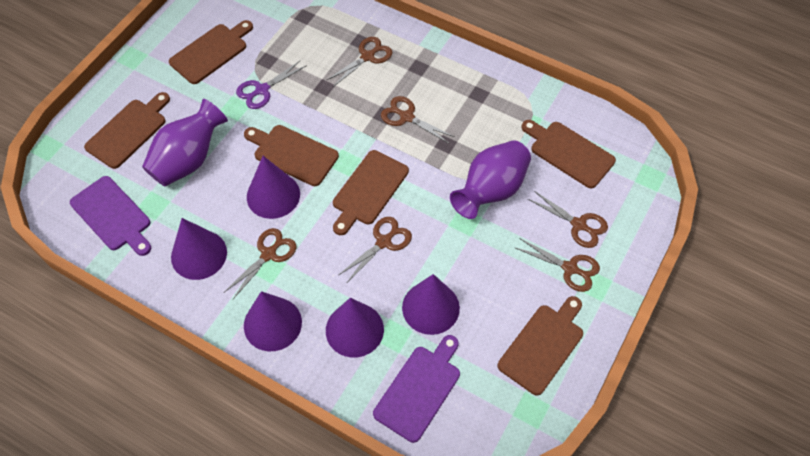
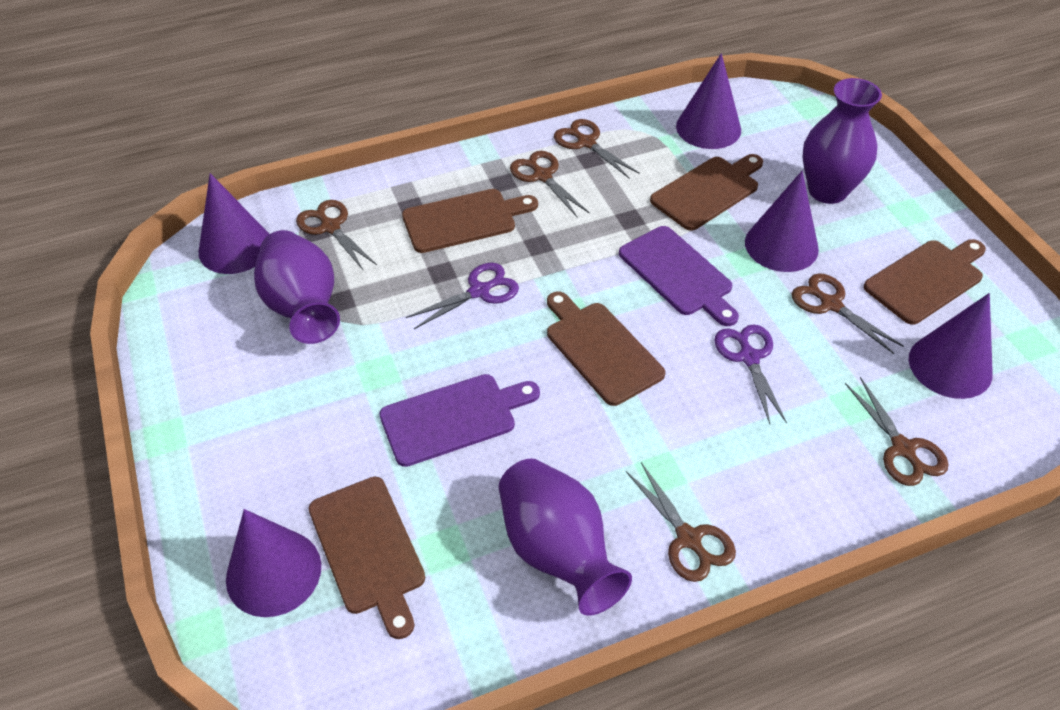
brown cutting board: 6 -> 5
purple scissors: 1 -> 2
purple vase: 2 -> 3

